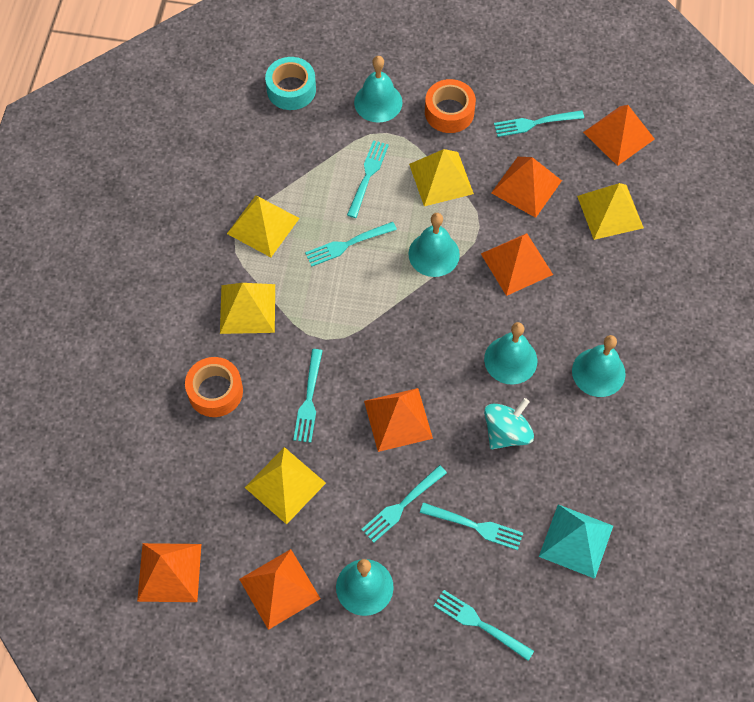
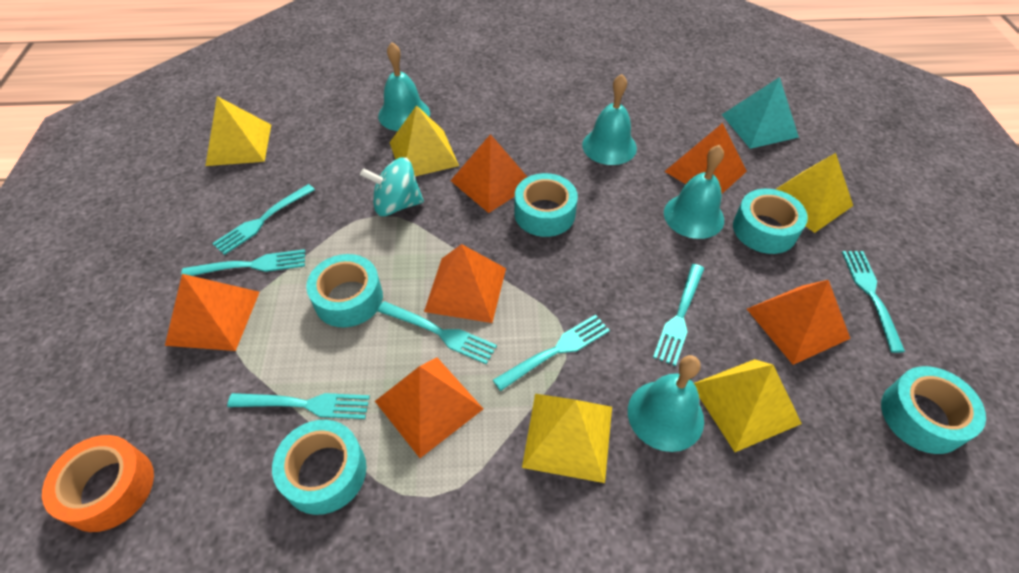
orange tape: 2 -> 1
turquoise bell: 5 -> 4
turquoise tape: 1 -> 5

